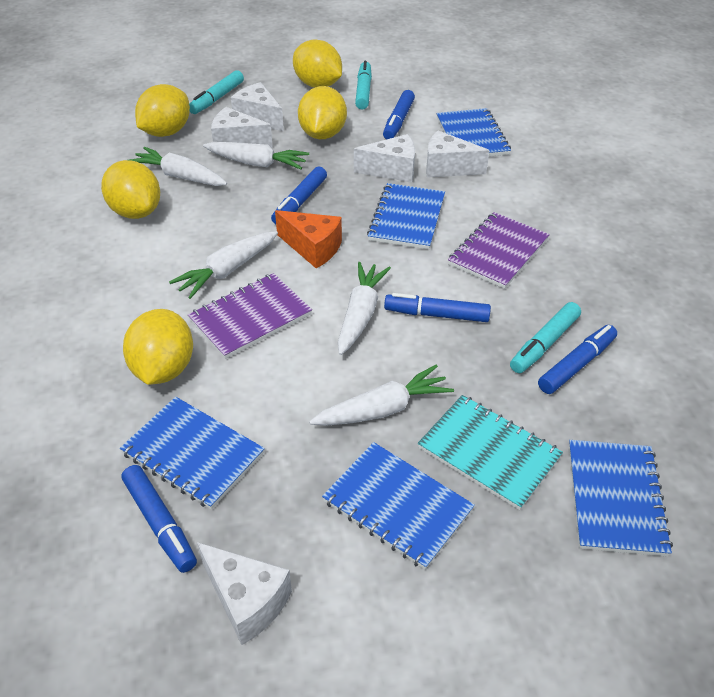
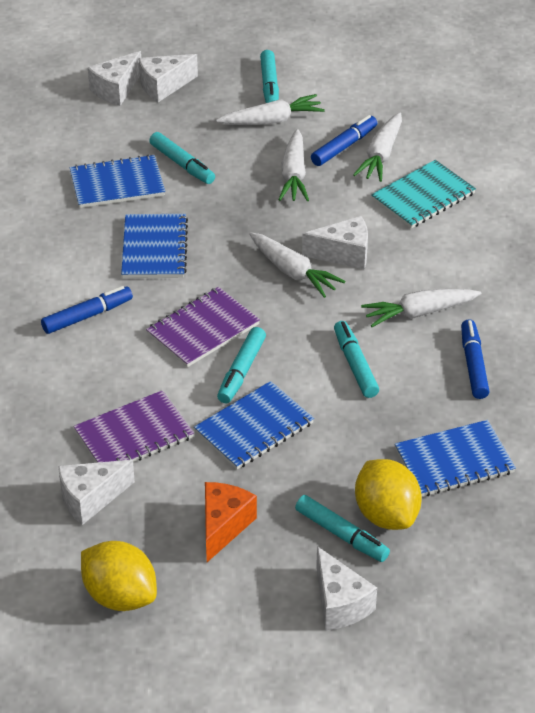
blue marker: 5 -> 3
blue notebook: 5 -> 4
turquoise marker: 3 -> 5
yellow lemon: 5 -> 2

